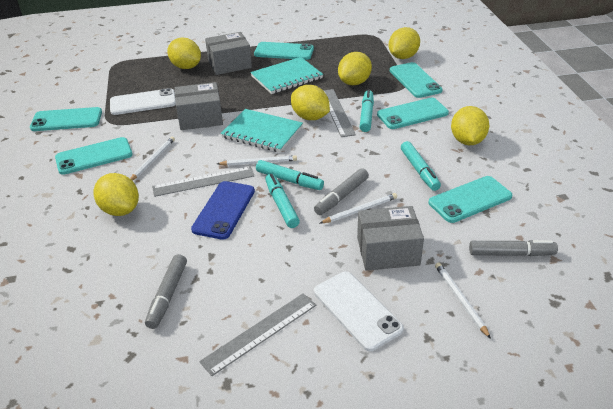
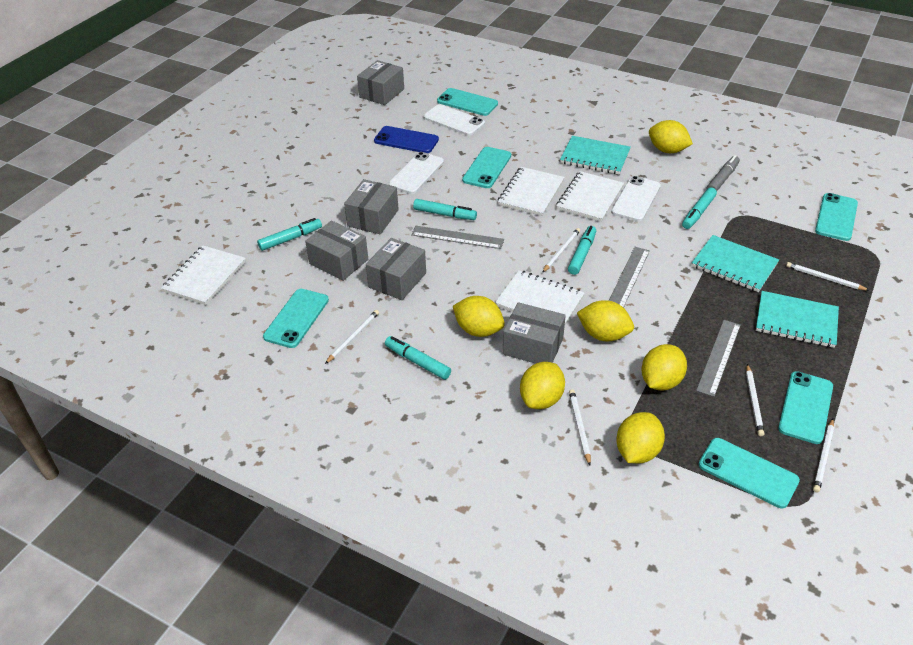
grey box: 3 -> 5
grey marker: 3 -> 1
turquoise marker: 4 -> 5
turquoise notebook: 2 -> 3
white notebook: 0 -> 4
white pencil: 4 -> 6
white phone: 2 -> 3

